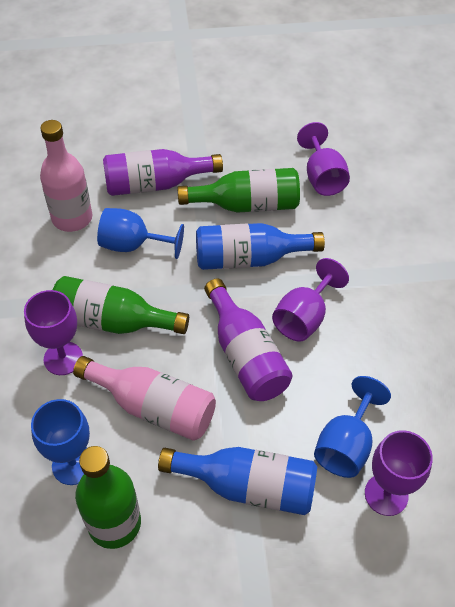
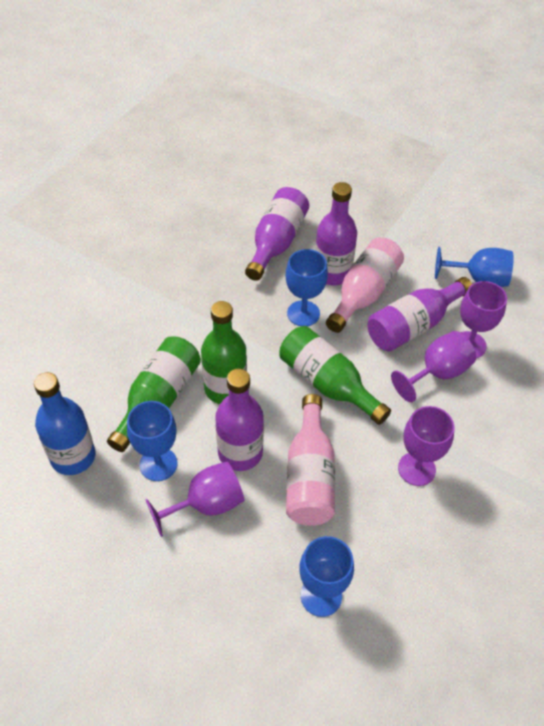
blue bottle: 2 -> 1
blue goblet: 3 -> 4
purple bottle: 2 -> 4

